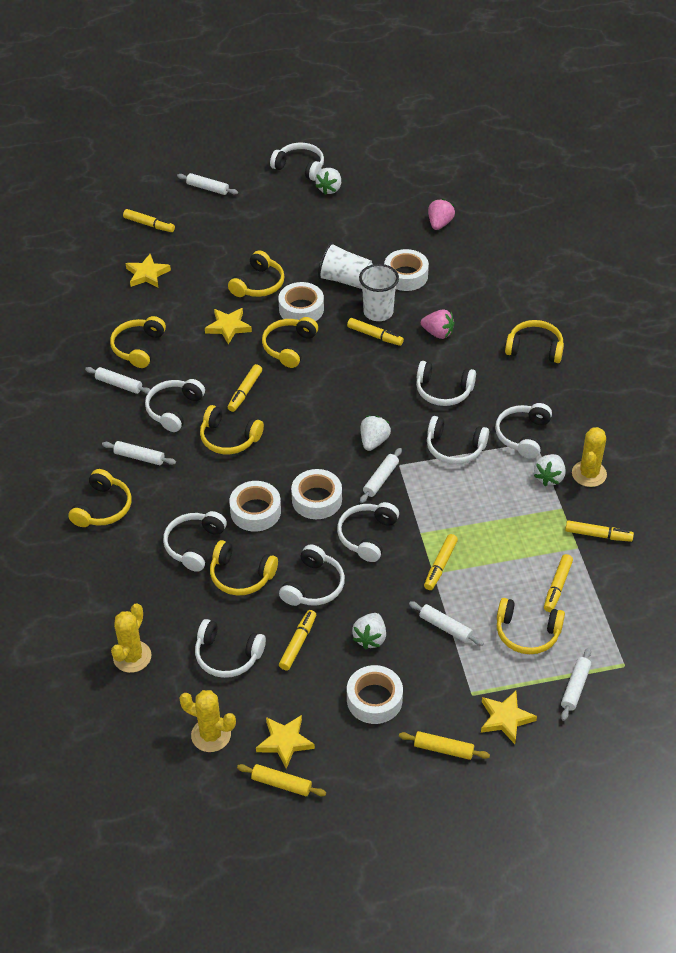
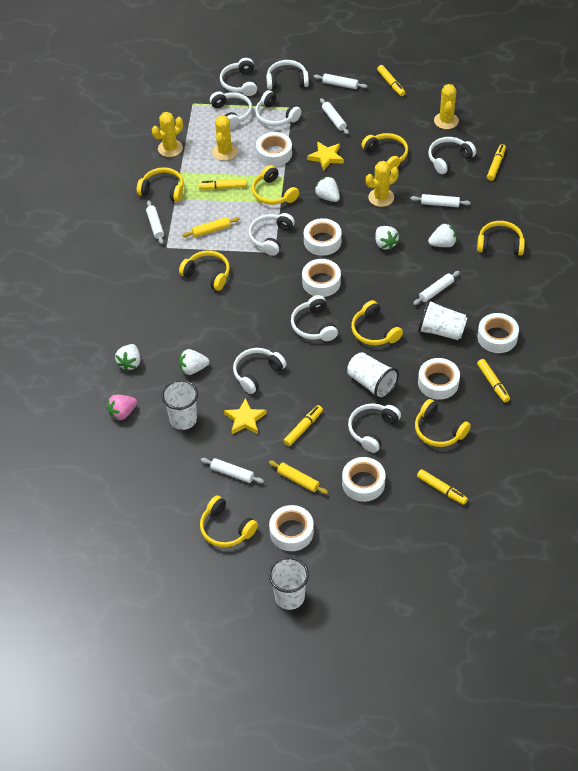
pink strawberry: 2 -> 1
white cup: 2 -> 4
white strawberry: 4 -> 5
white tape: 5 -> 7
yellow cactus: 3 -> 4
yellow marker: 7 -> 6
yellow star: 4 -> 2

